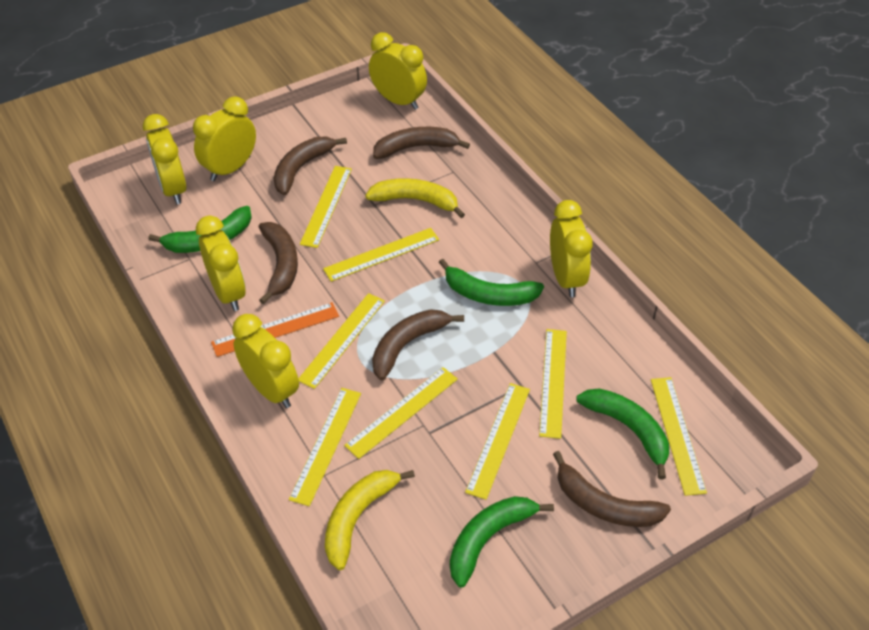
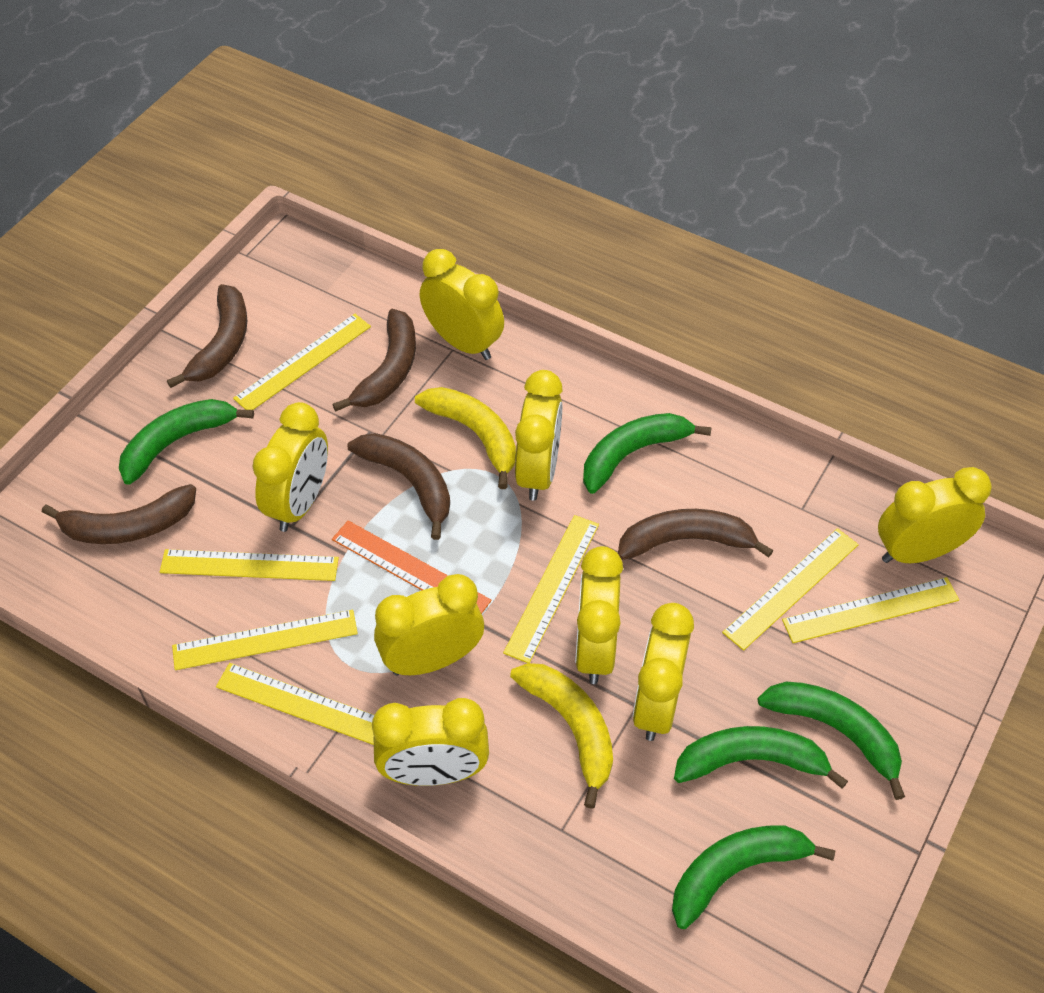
green banana: 4 -> 5
yellow clock: 6 -> 8
yellow ruler: 8 -> 7

